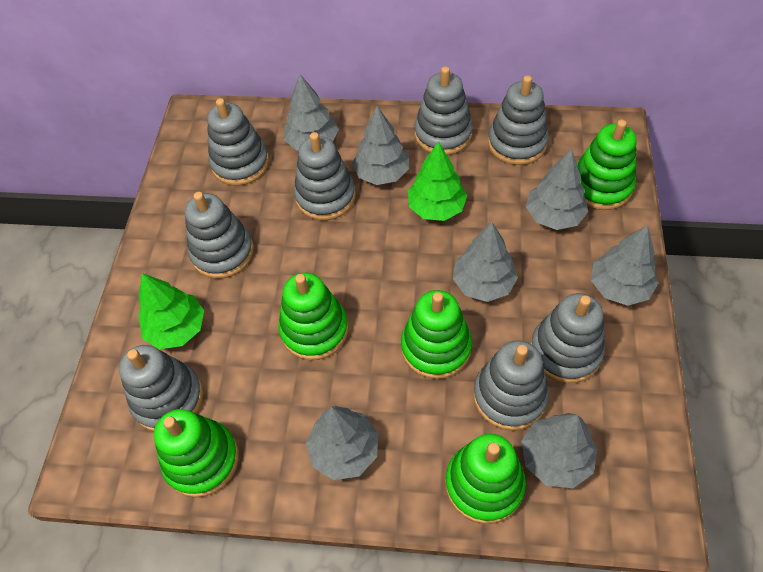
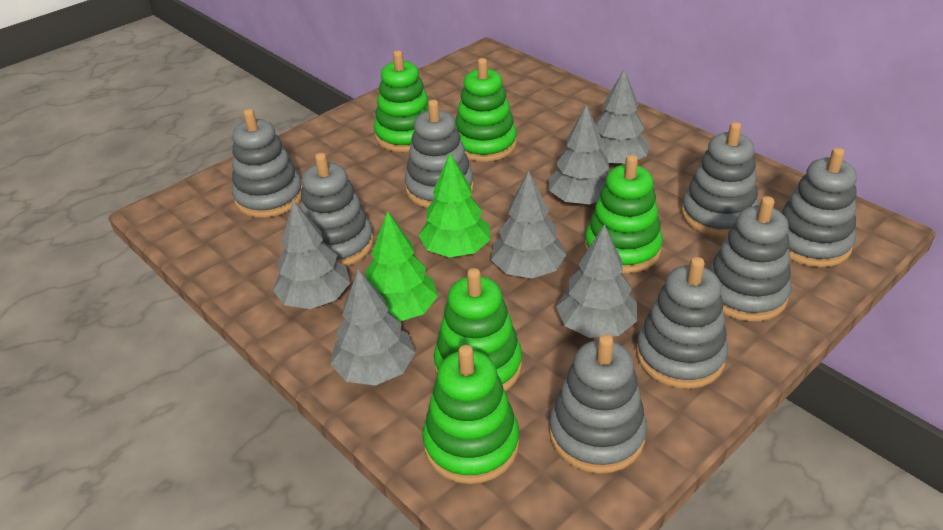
grey tree: 7 -> 6

